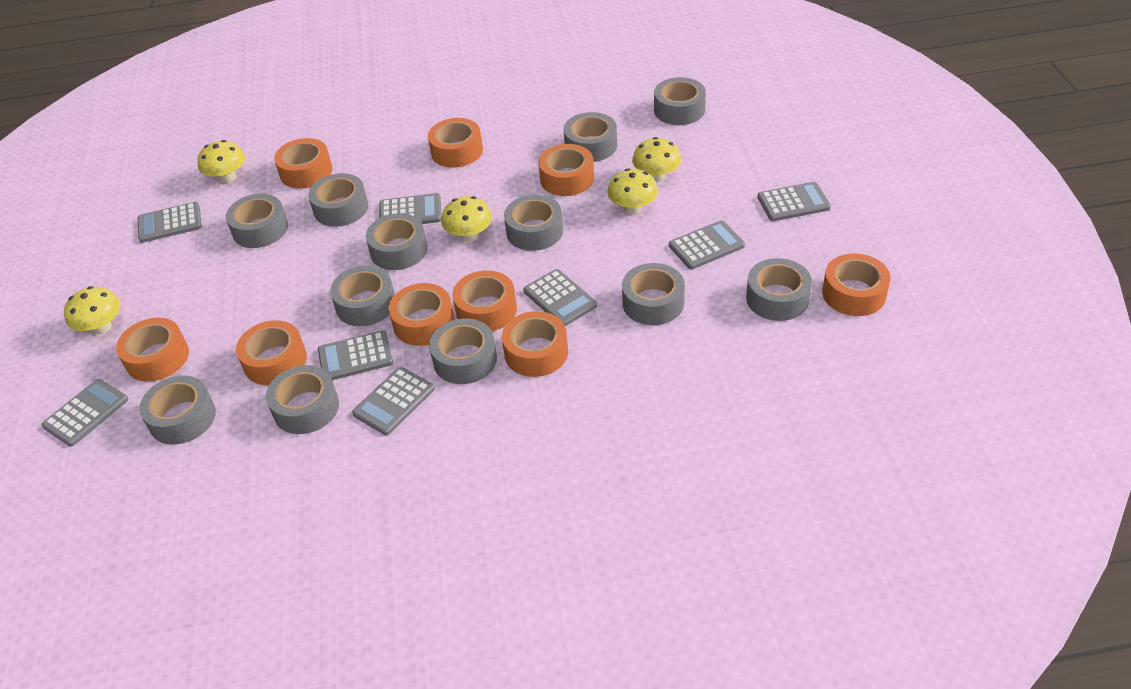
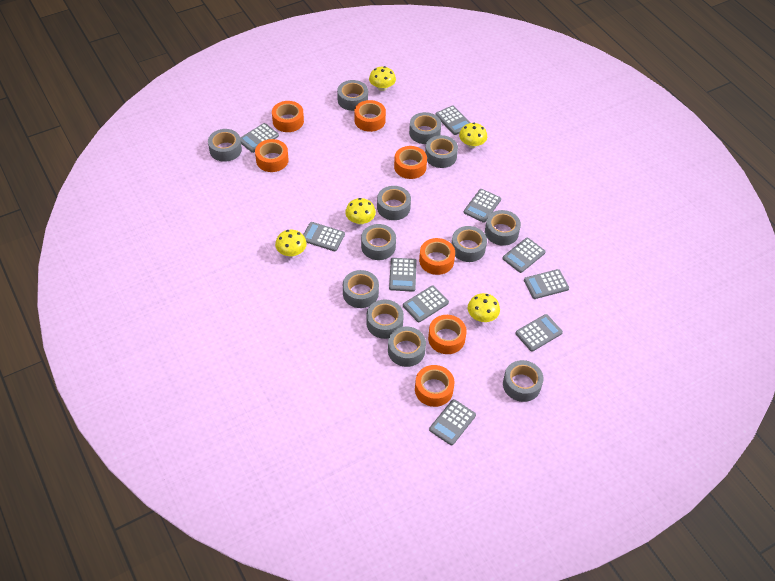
grey calculator: 8 -> 10
orange tape: 9 -> 7

